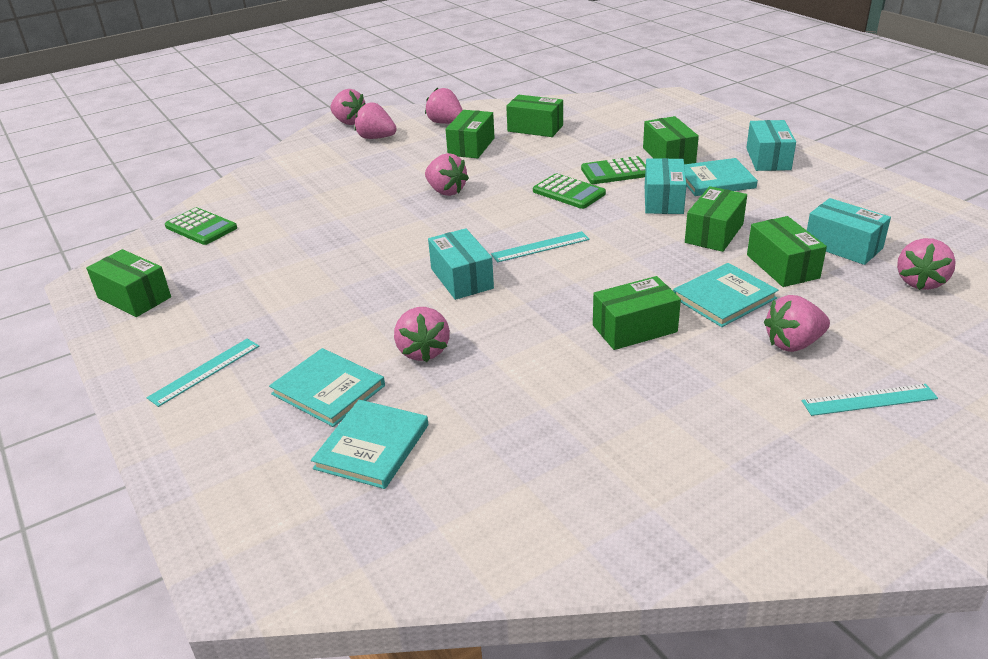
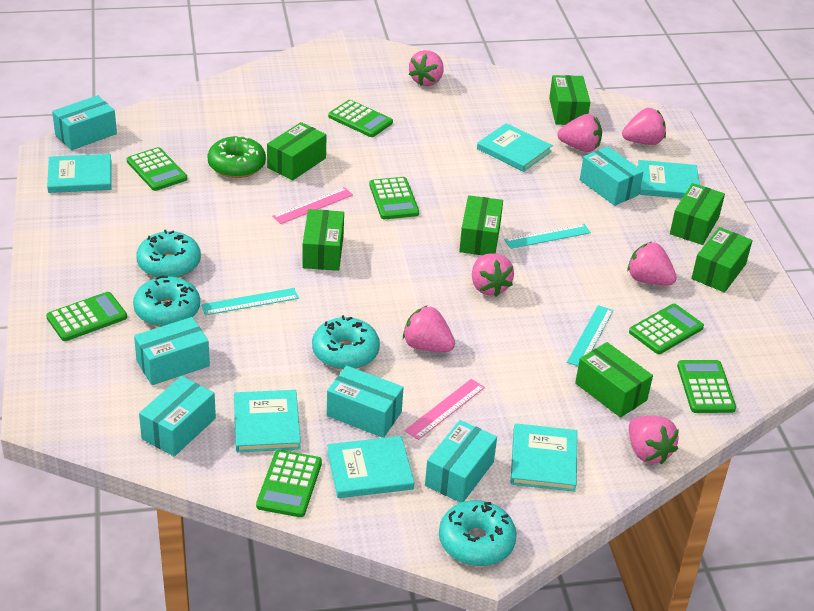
green calculator: 3 -> 7
green donut: 0 -> 1
pink ruler: 0 -> 2
turquoise book: 4 -> 6
turquoise box: 4 -> 6
turquoise donut: 0 -> 4

